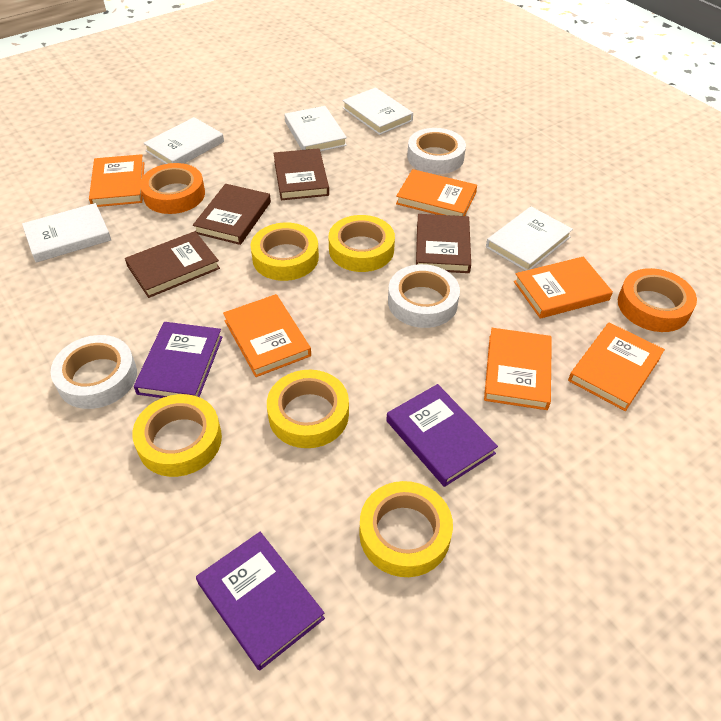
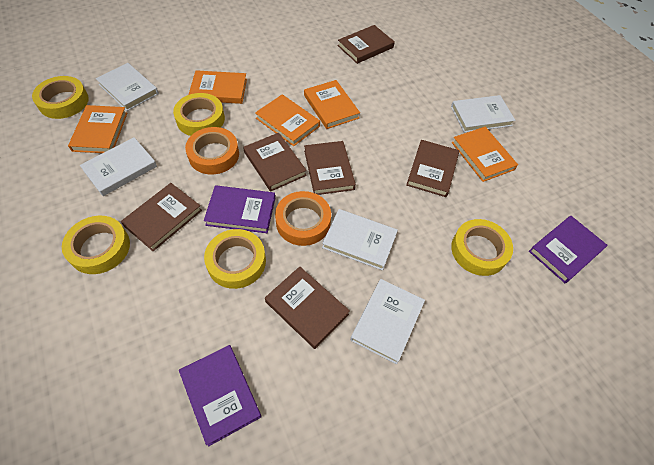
brown book: 4 -> 6
orange book: 6 -> 5
white tape: 3 -> 0

